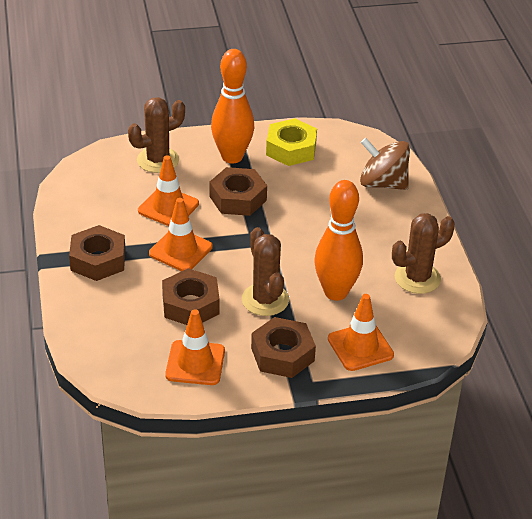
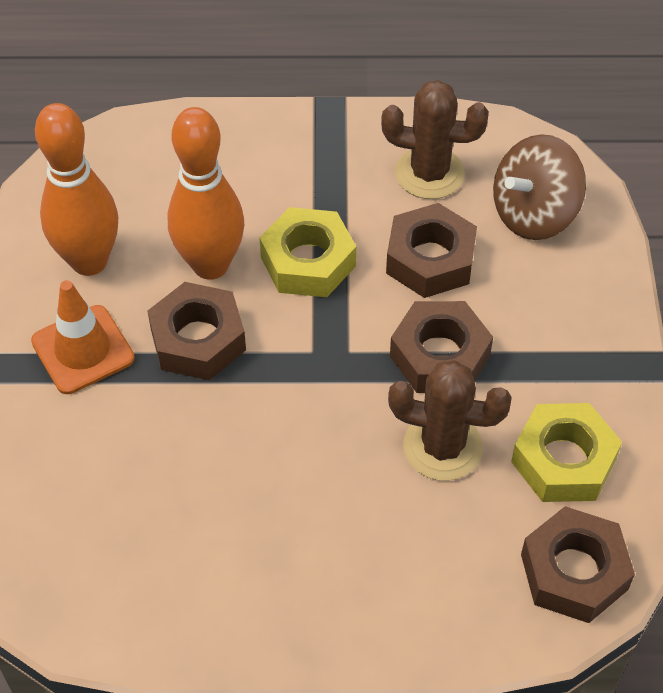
brown cactus: 3 -> 2
orange traffic cone: 4 -> 1
yellow nut: 1 -> 2

